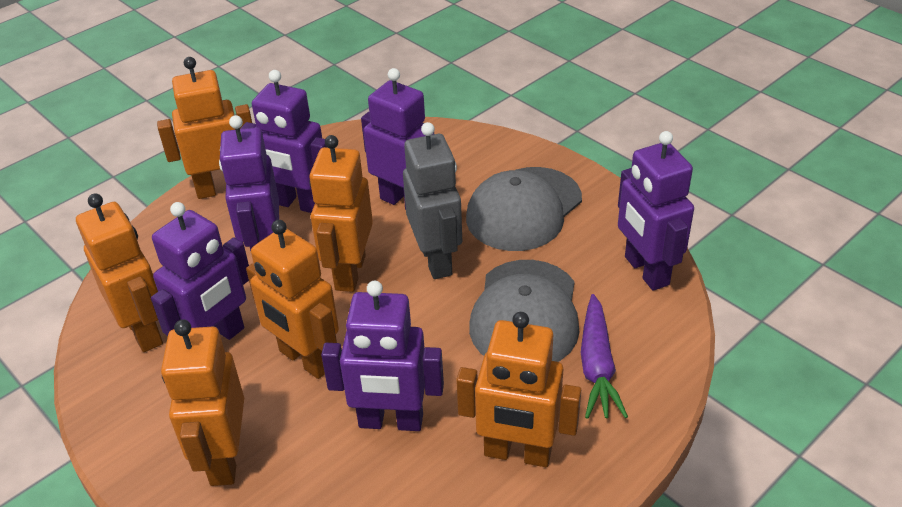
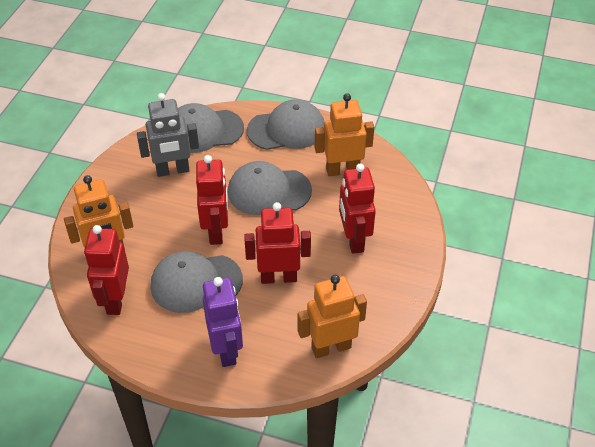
grey cap: 2 -> 4
orange robot: 6 -> 3
purple carrot: 1 -> 0
purple robot: 6 -> 1
red robot: 0 -> 4

